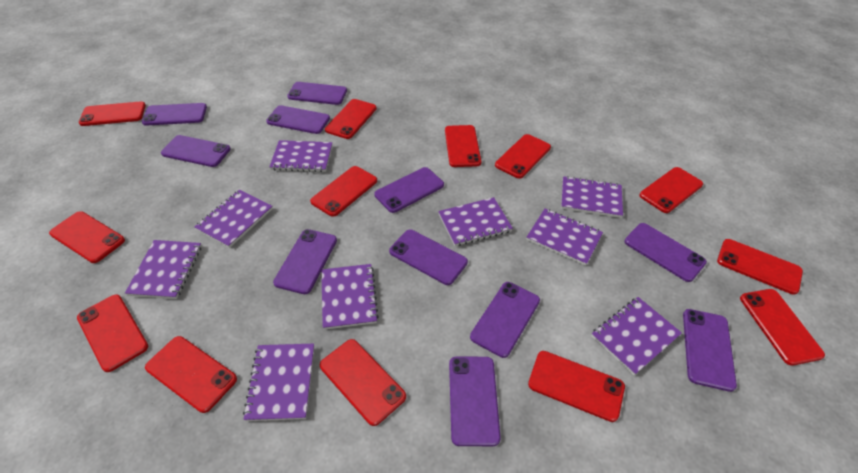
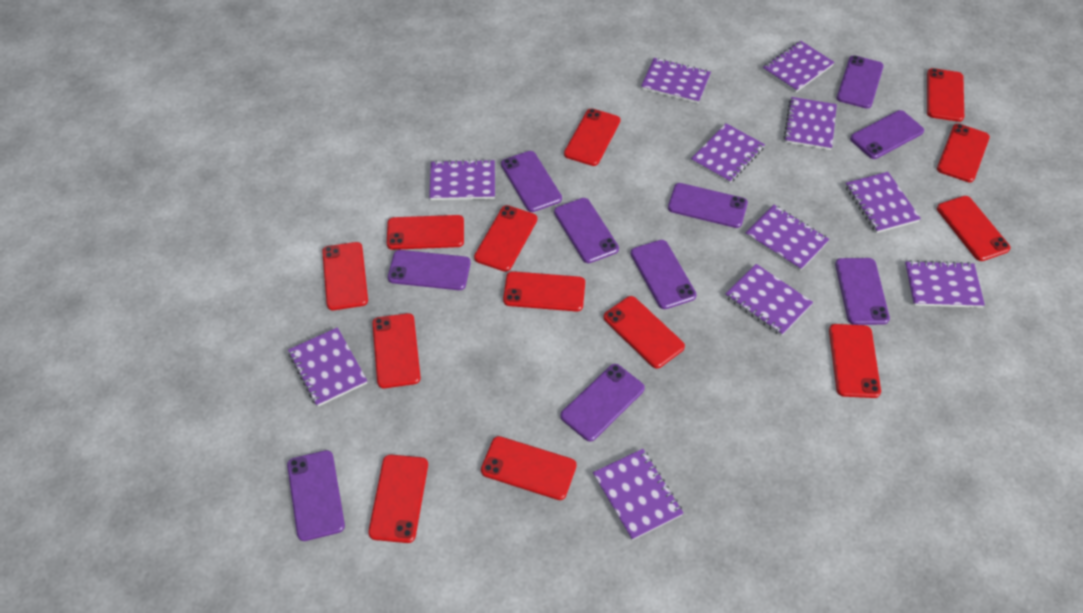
purple notebook: 9 -> 11
purple phone: 11 -> 10

